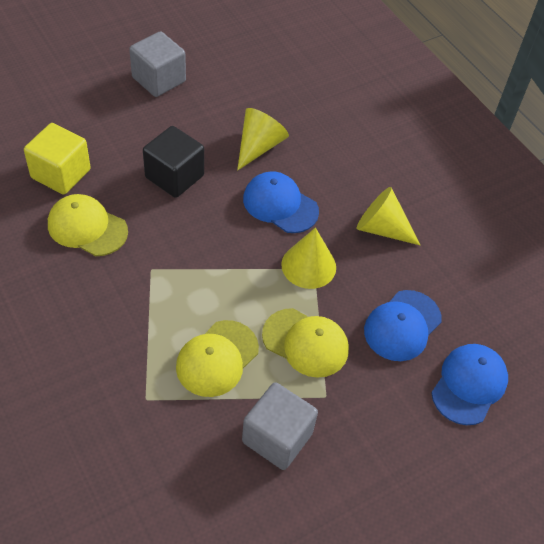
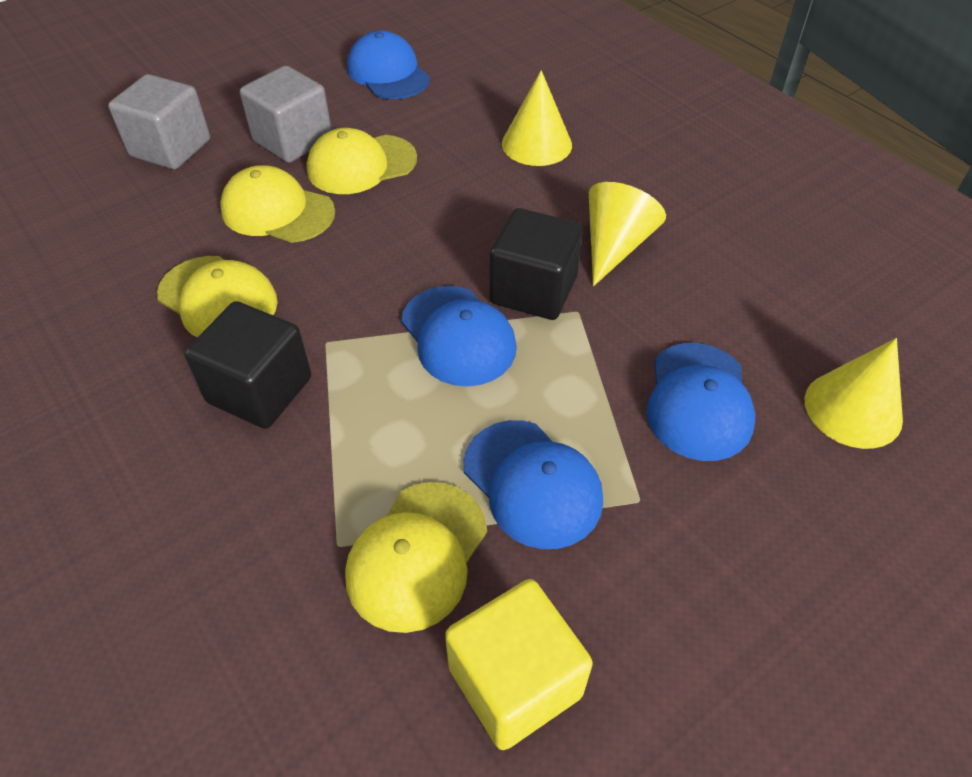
black cube: 1 -> 2
blue cap: 3 -> 4
yellow cap: 3 -> 4

